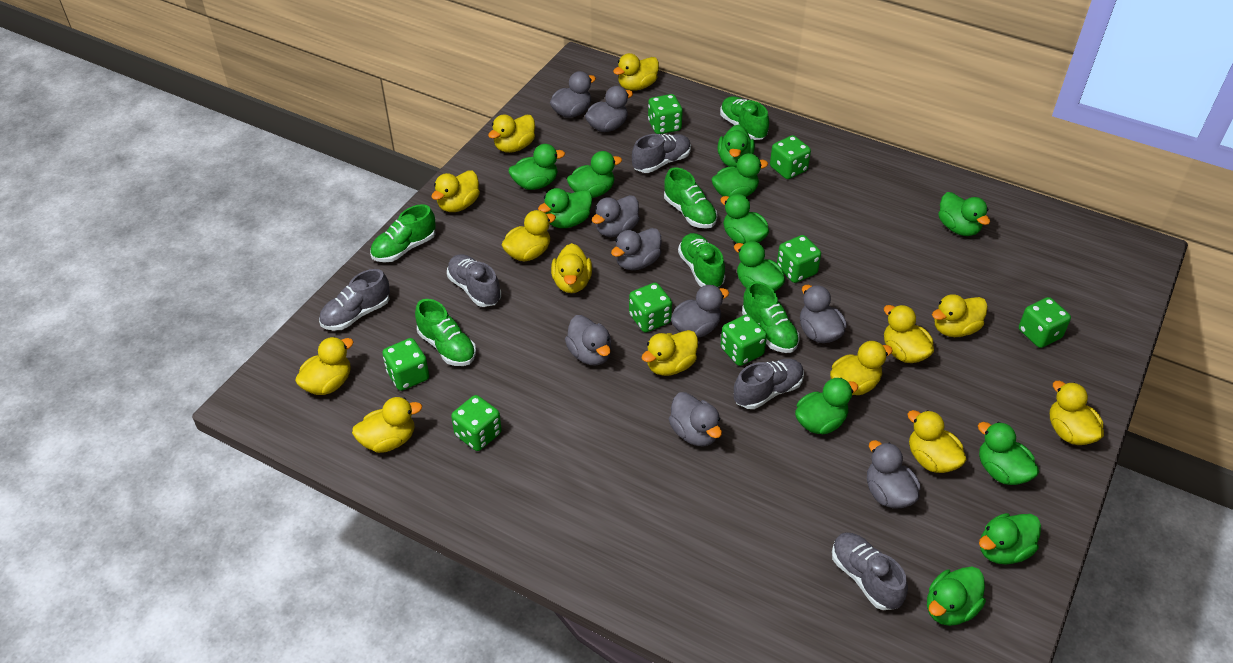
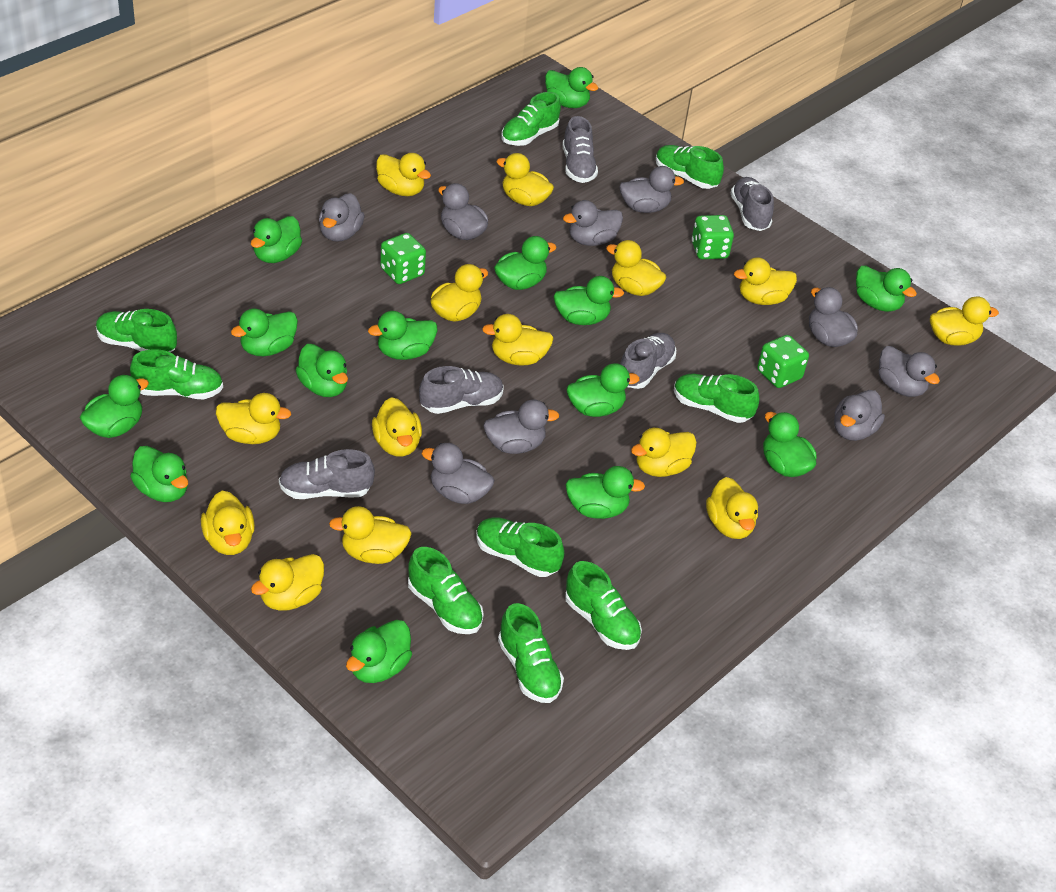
green dice: 8 -> 3
green duck: 12 -> 14
green shoe: 6 -> 9
yellow duck: 13 -> 14

